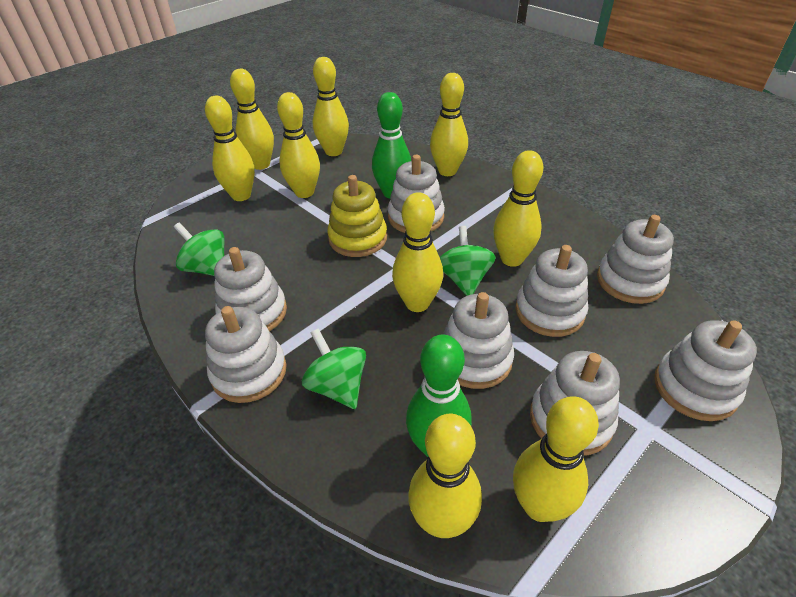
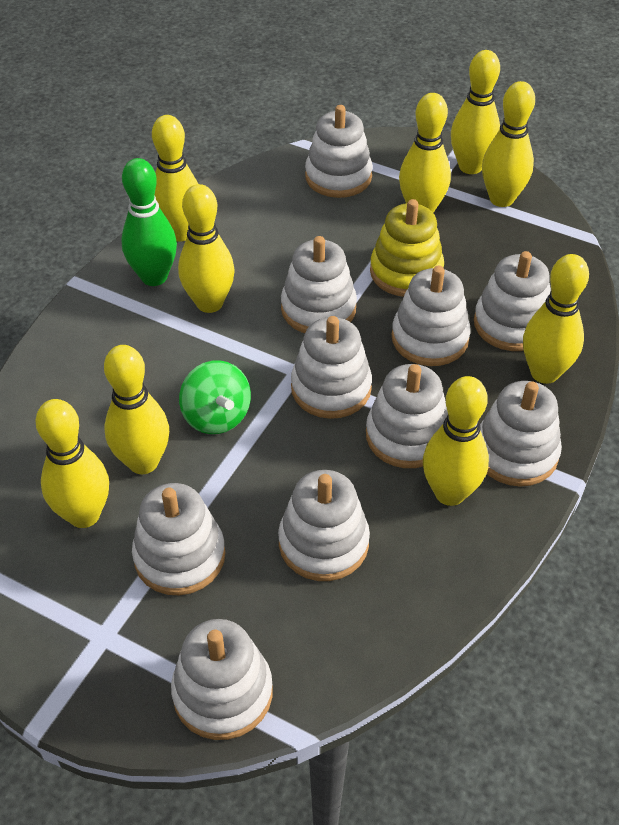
green bowling pin: 2 -> 1
green spinning top: 3 -> 1
white stacking toy: 8 -> 10

